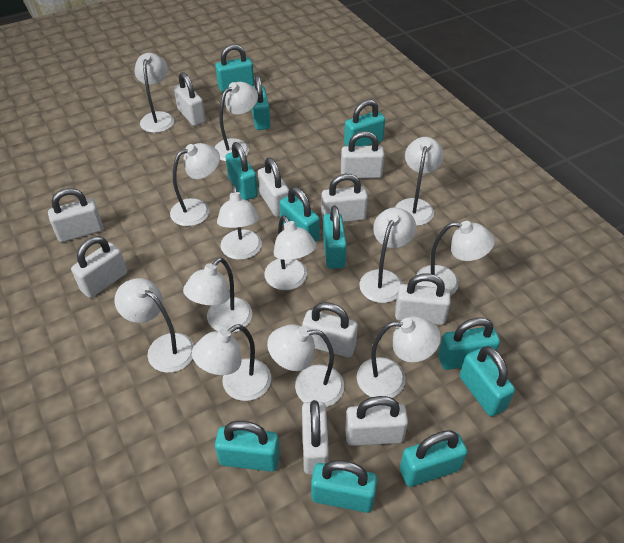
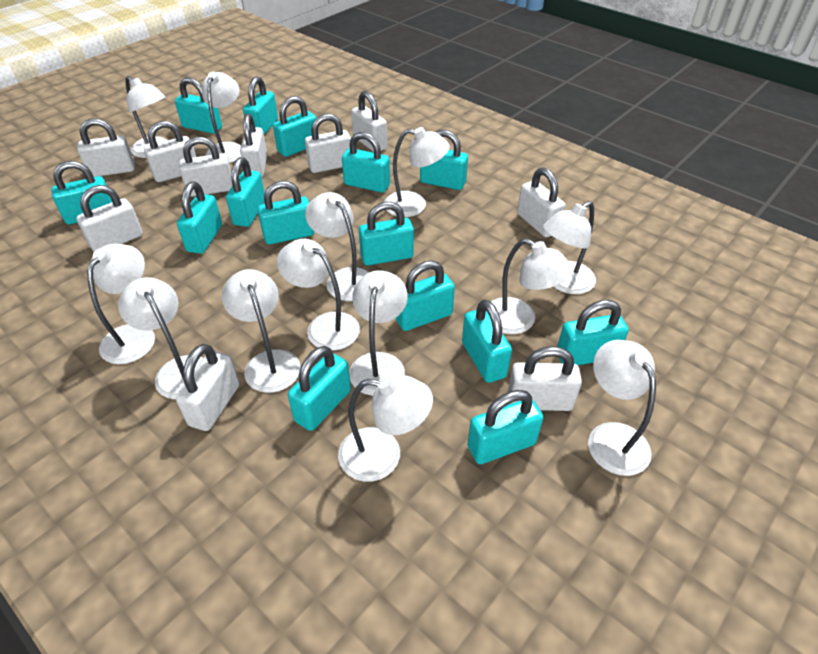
turquoise padlock: 11 -> 15

